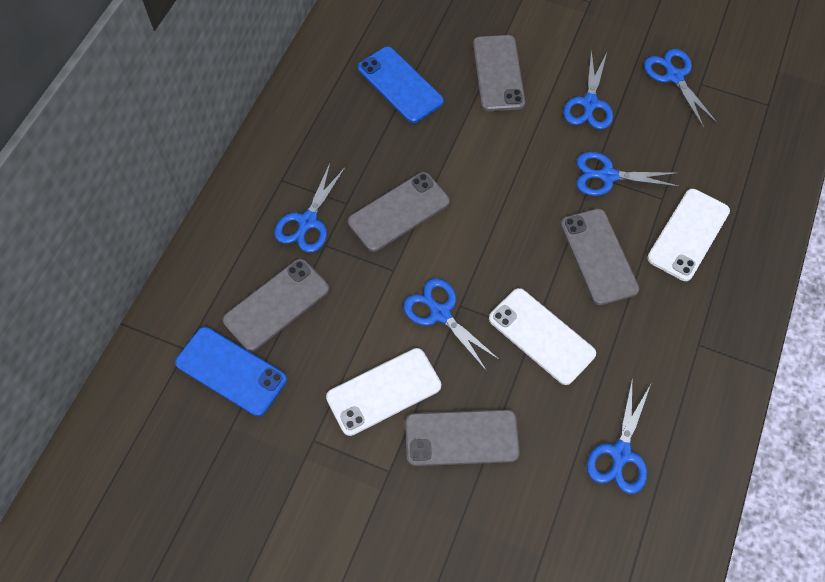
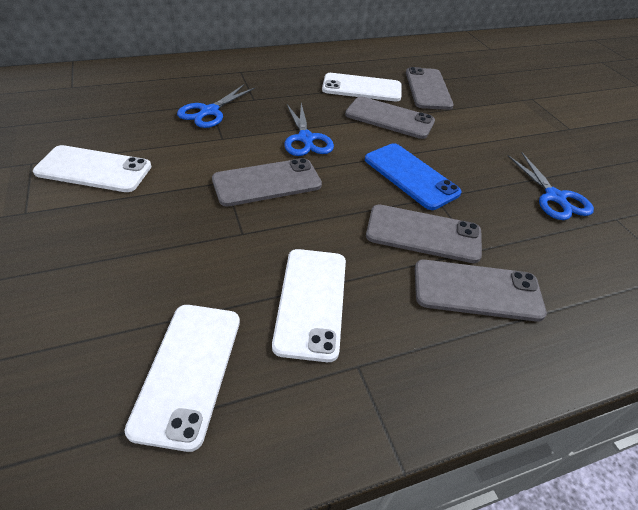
blue phone: 2 -> 1
blue scissors: 6 -> 3
white phone: 3 -> 4

